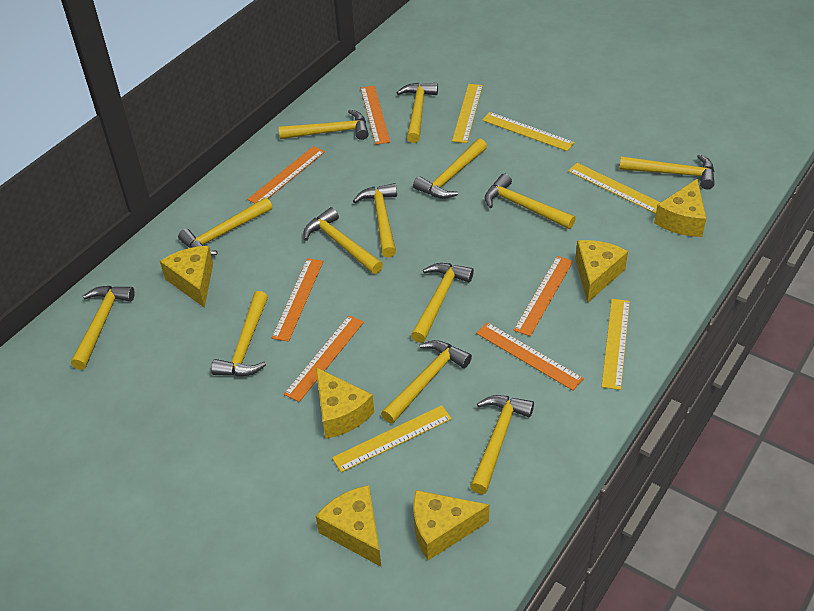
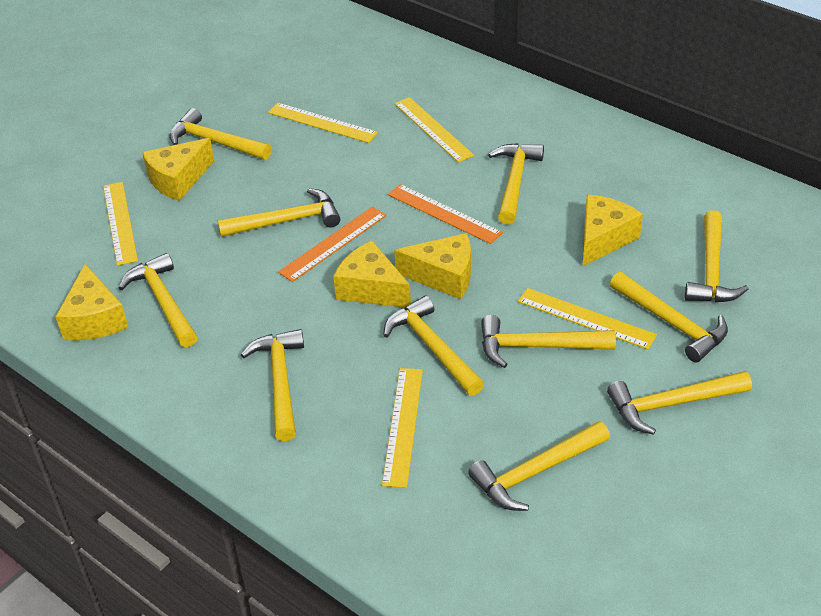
orange ruler: 6 -> 2
yellow cheese: 6 -> 5
yellow hammer: 13 -> 11

